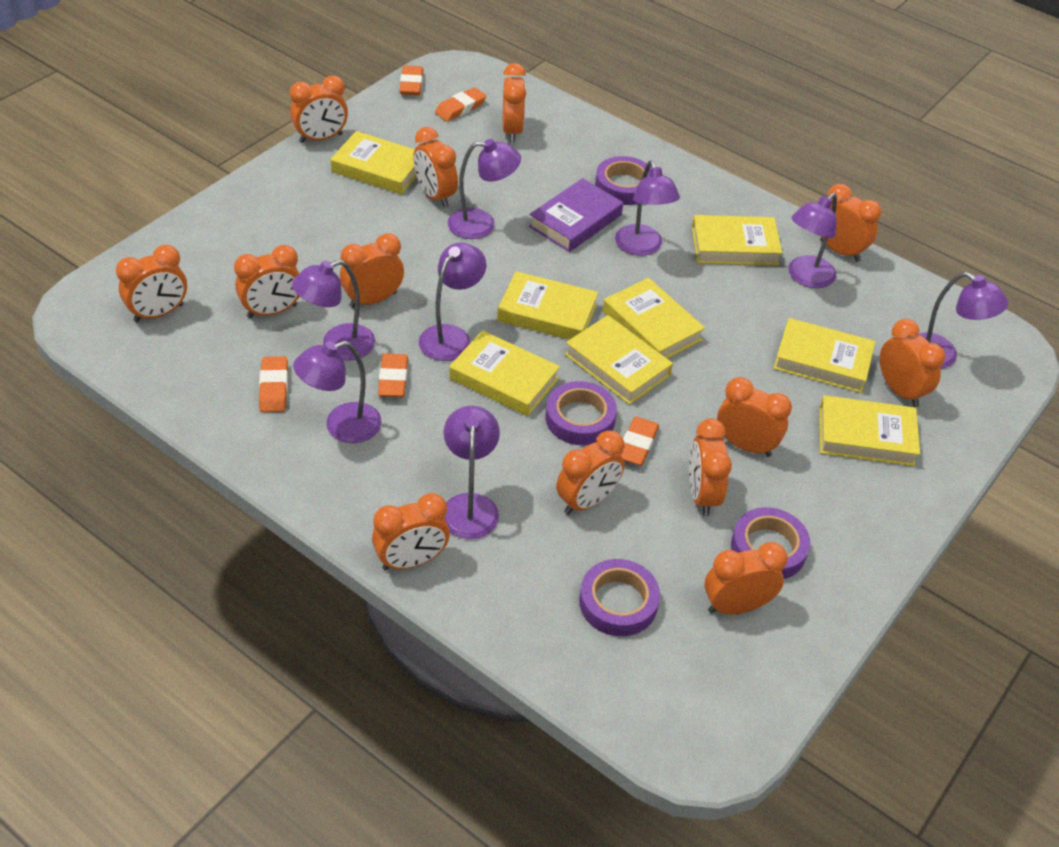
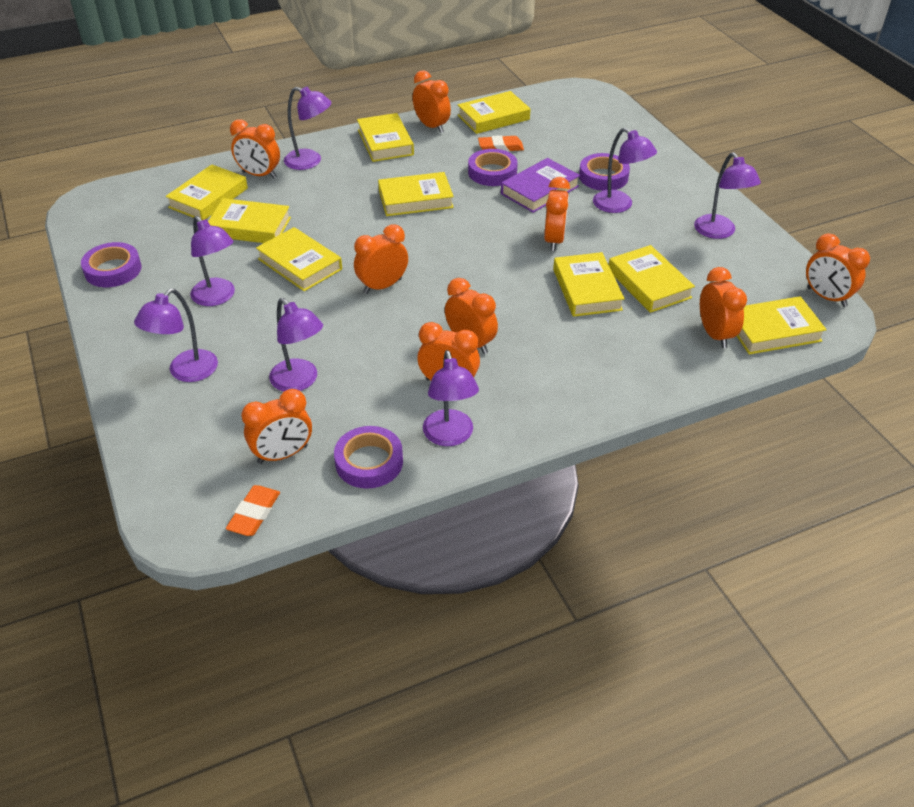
orange clock: 13 -> 9
orange eraser: 5 -> 2
purple lamp: 8 -> 7
yellow book: 8 -> 9

